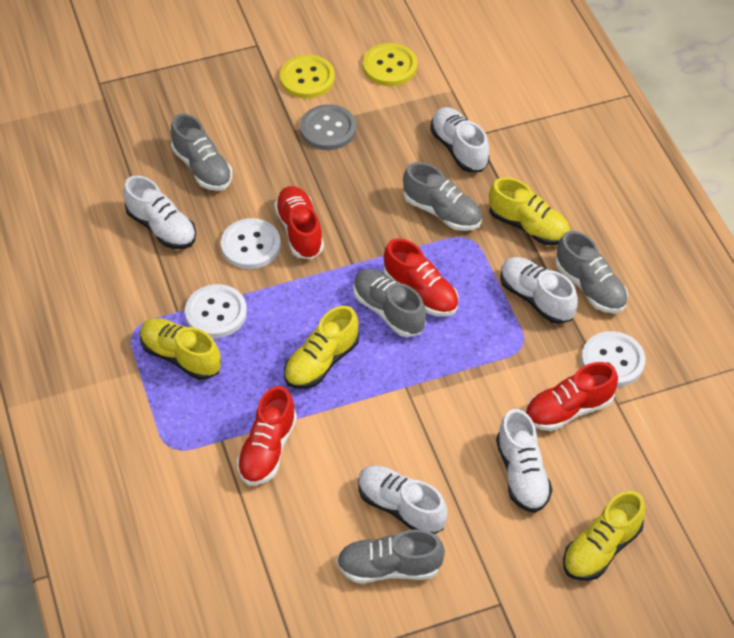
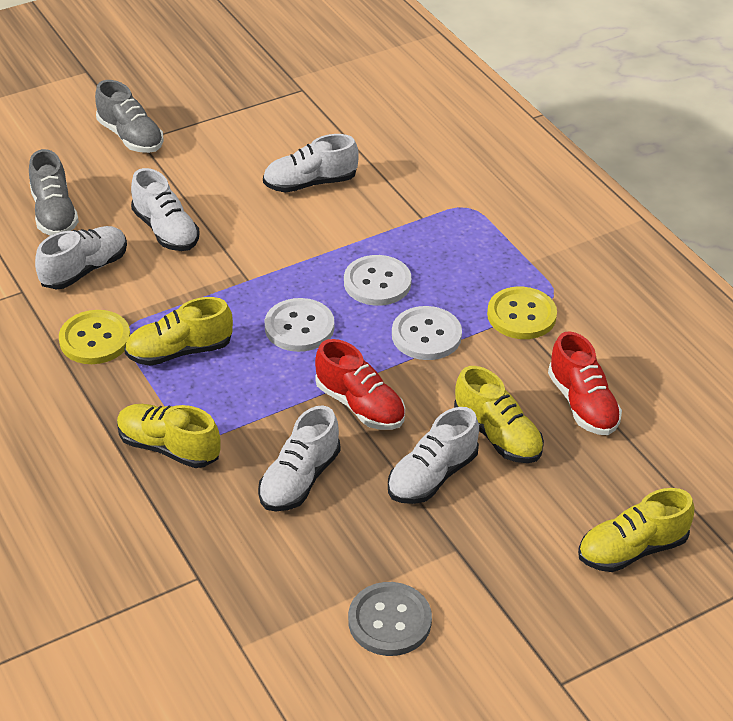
grey shoe: 5 -> 2
red shoe: 4 -> 2

